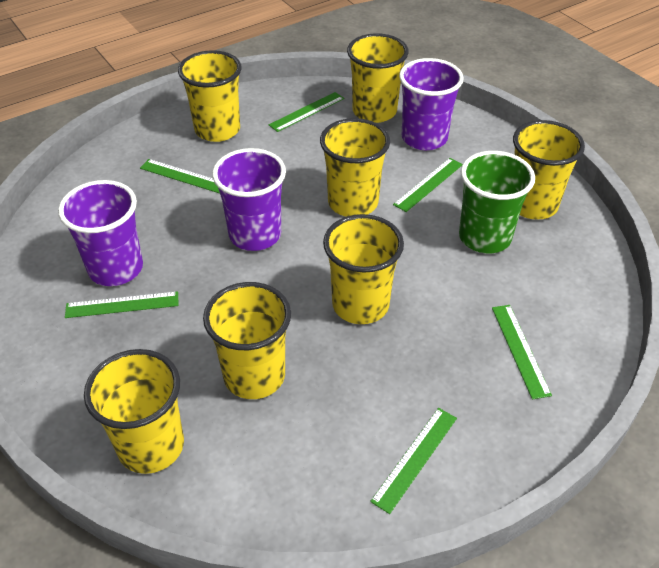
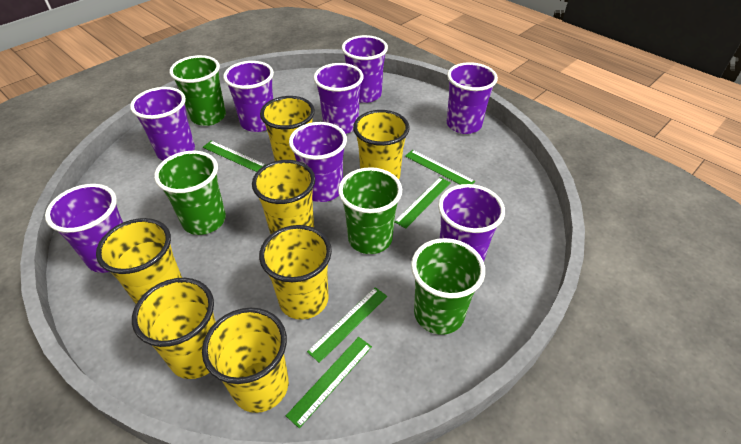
green cup: 1 -> 4
green ruler: 6 -> 5
purple cup: 3 -> 8

